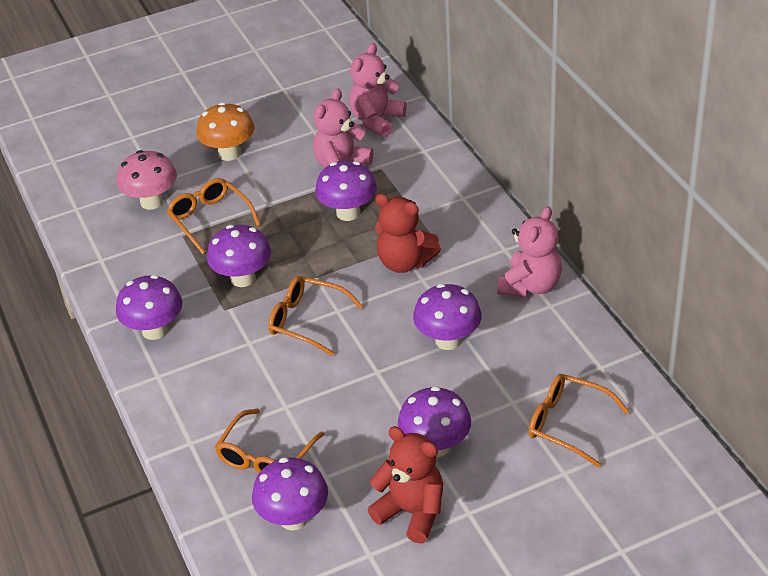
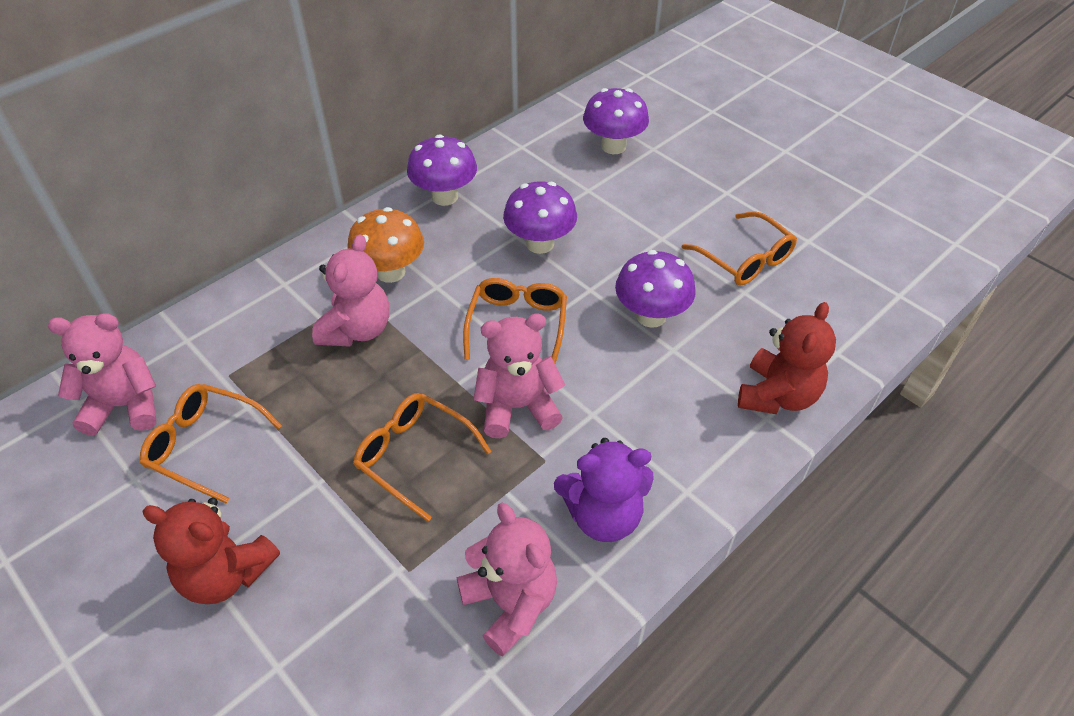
pink mushroom: 1 -> 0
pink teddy bear: 3 -> 4
purple mushroom: 6 -> 4
purple teddy bear: 0 -> 1

